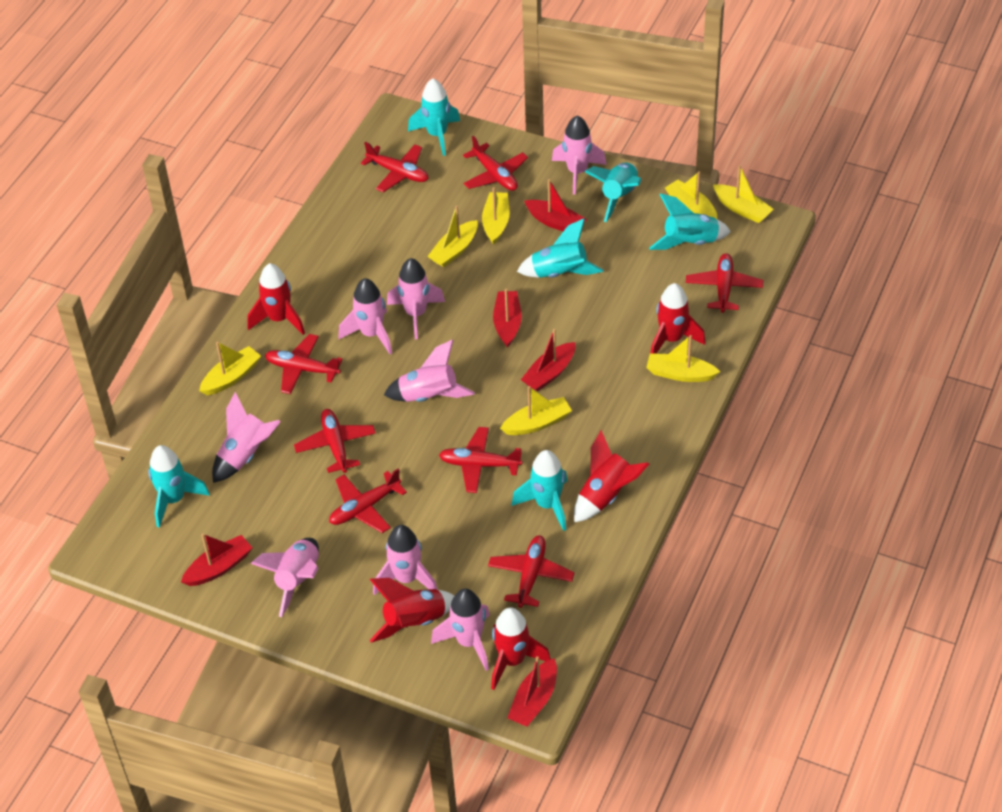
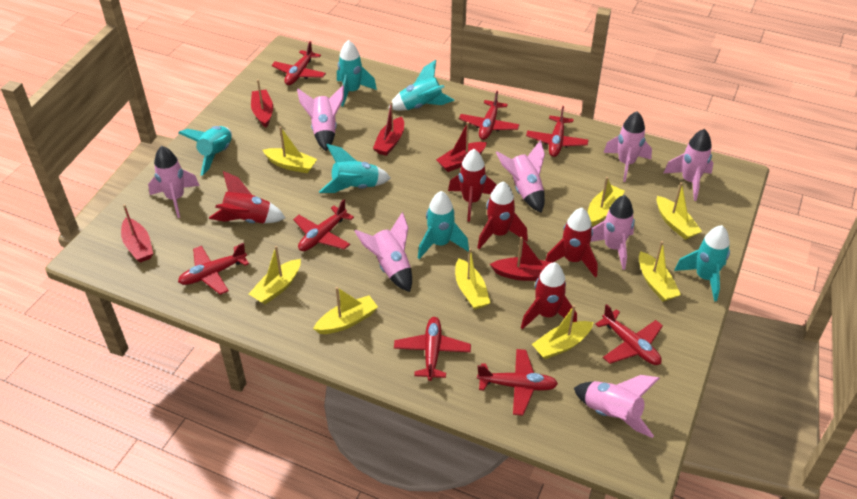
yellow boat: 7 -> 8

